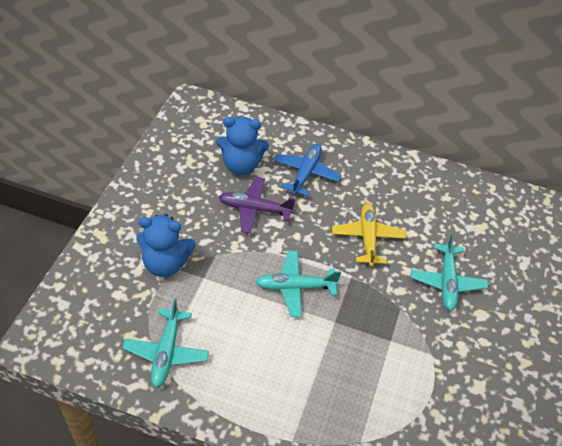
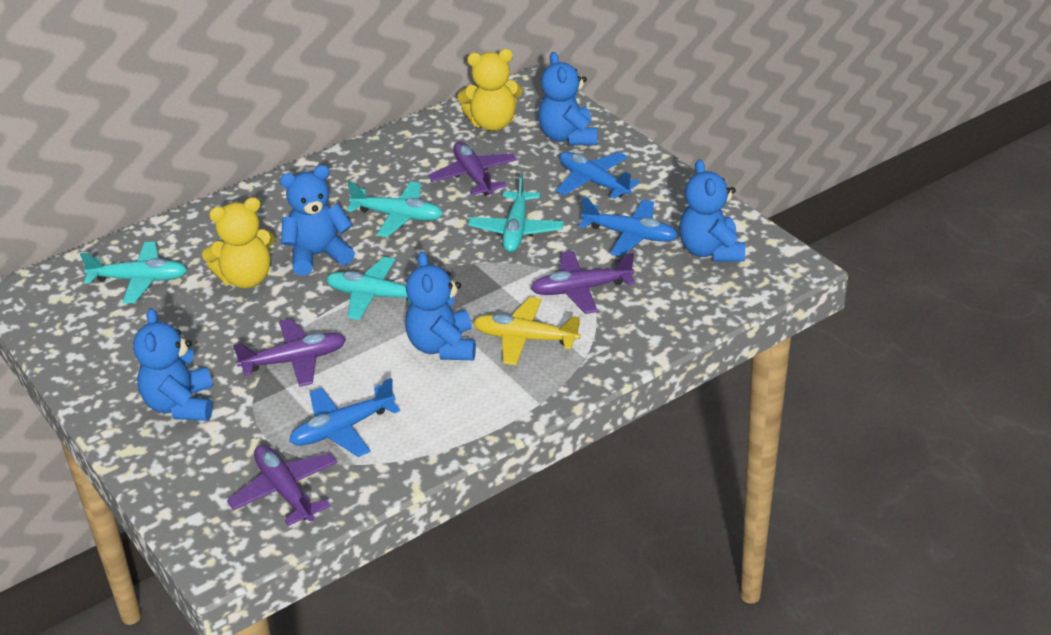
blue plane: 1 -> 3
blue teddy bear: 2 -> 5
purple plane: 1 -> 4
turquoise plane: 3 -> 4
yellow teddy bear: 0 -> 2

